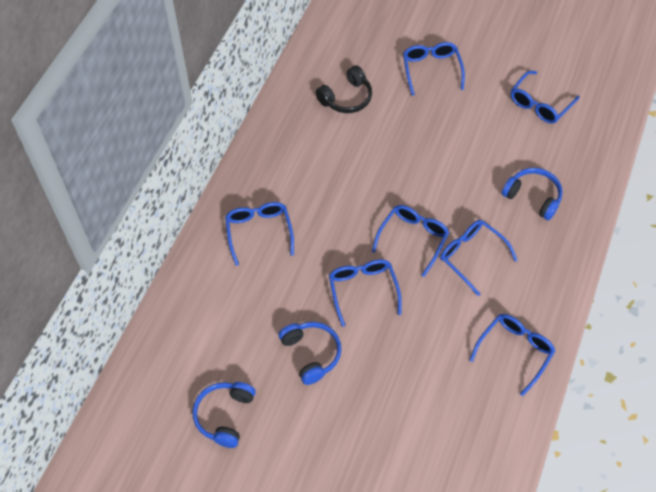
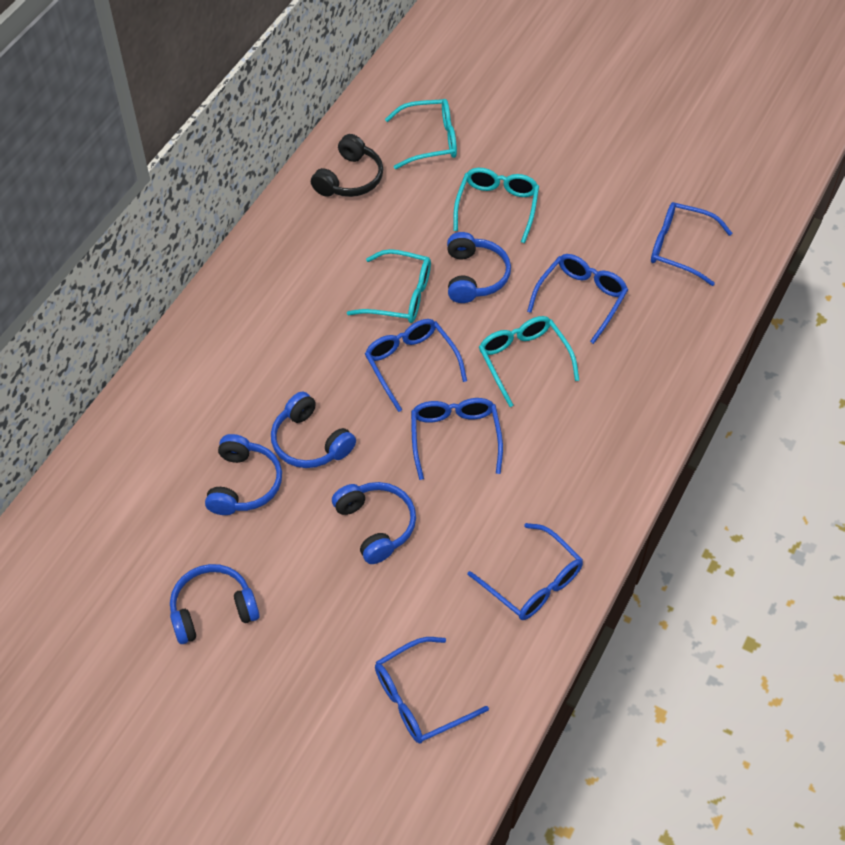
blue glasses: 7 -> 6
blue headphones: 3 -> 5
turquoise glasses: 0 -> 4

